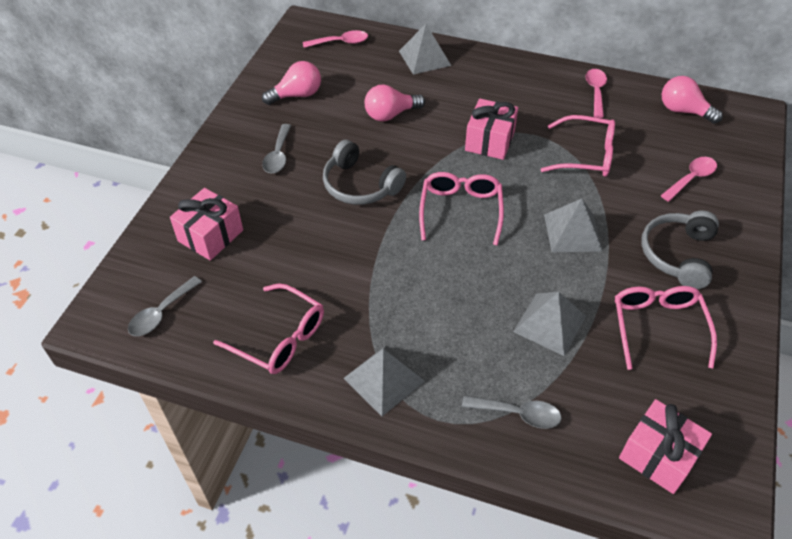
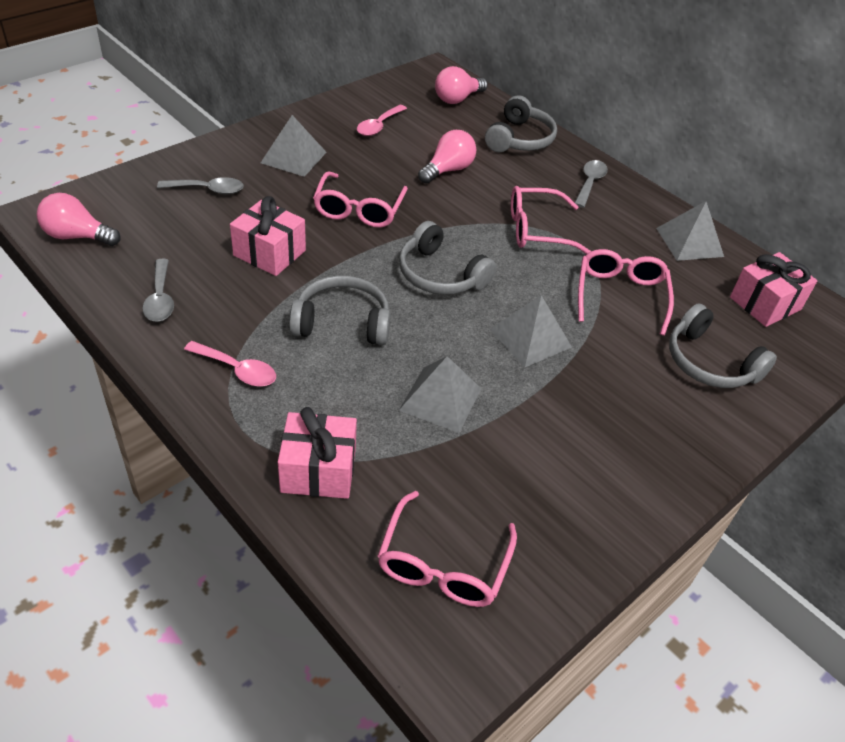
grey headphones: 2 -> 4
pink spoon: 3 -> 2

